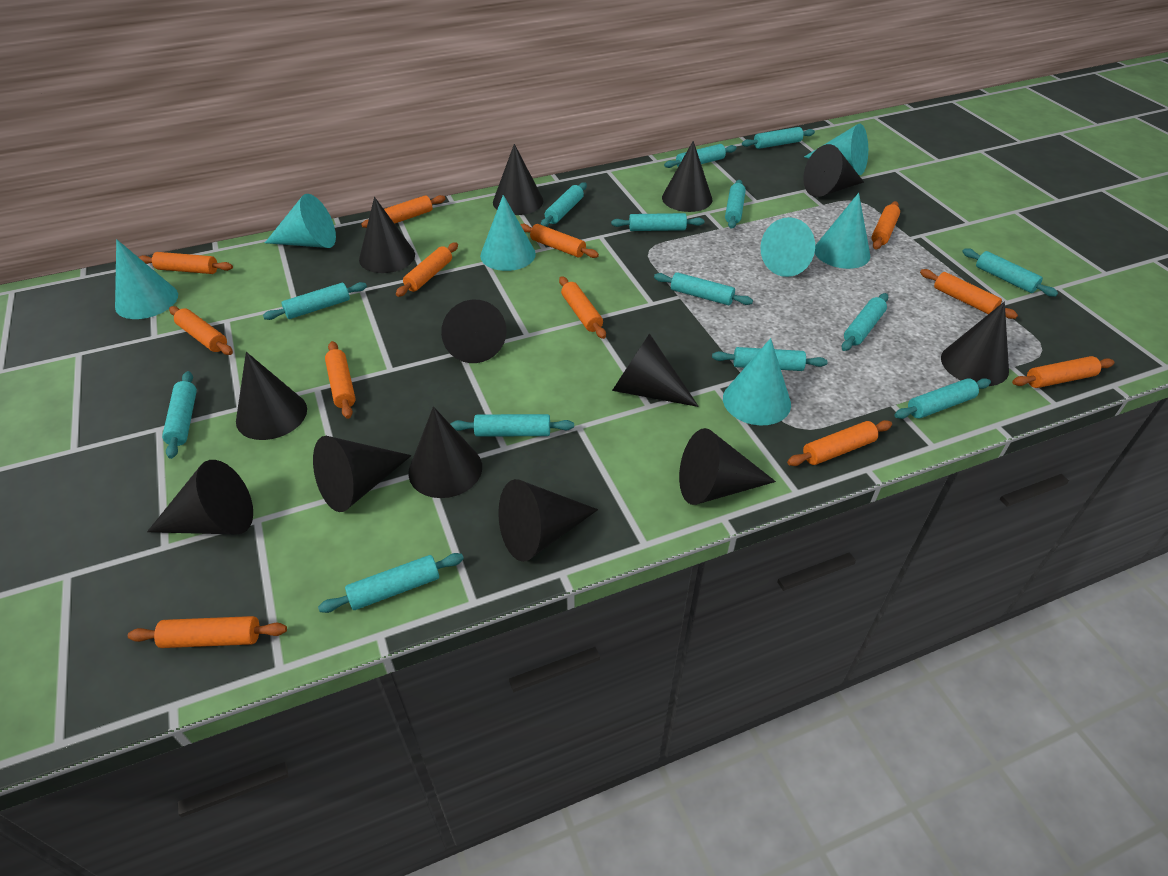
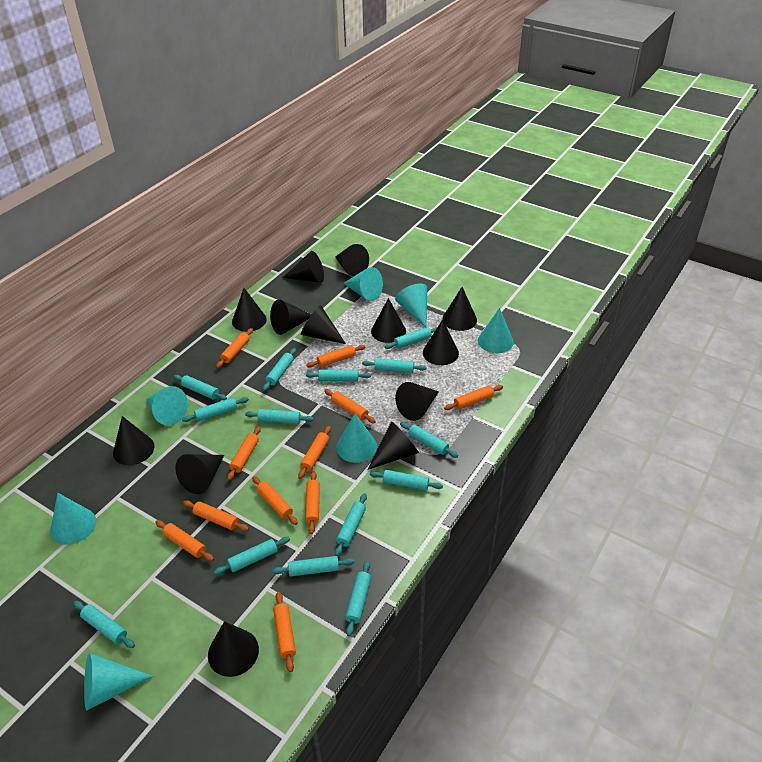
orange rolling pin: 12 -> 11

